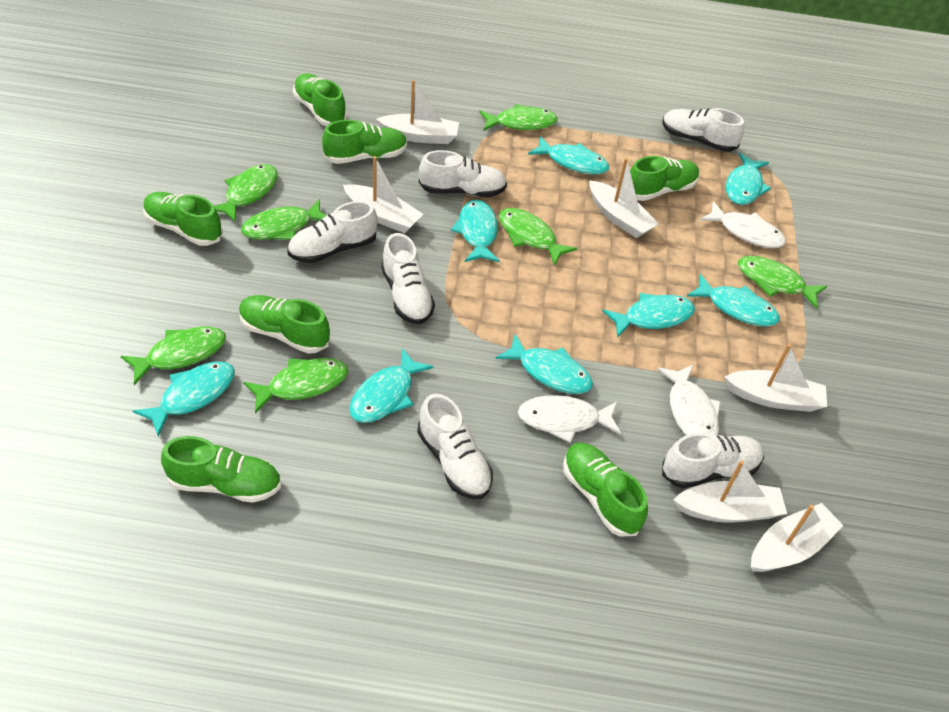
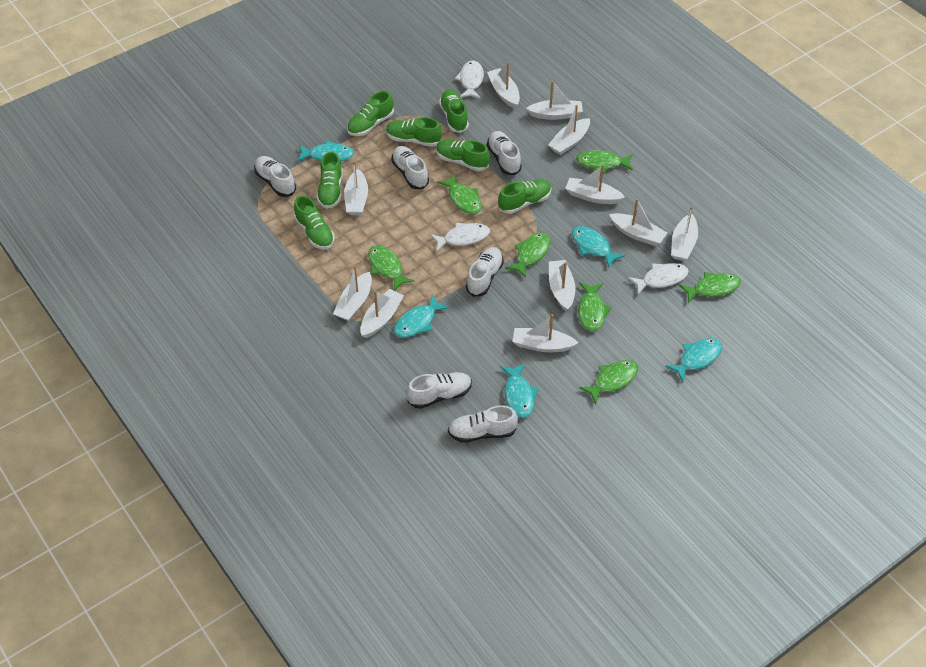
turquoise fish: 8 -> 5
white boat: 6 -> 11

